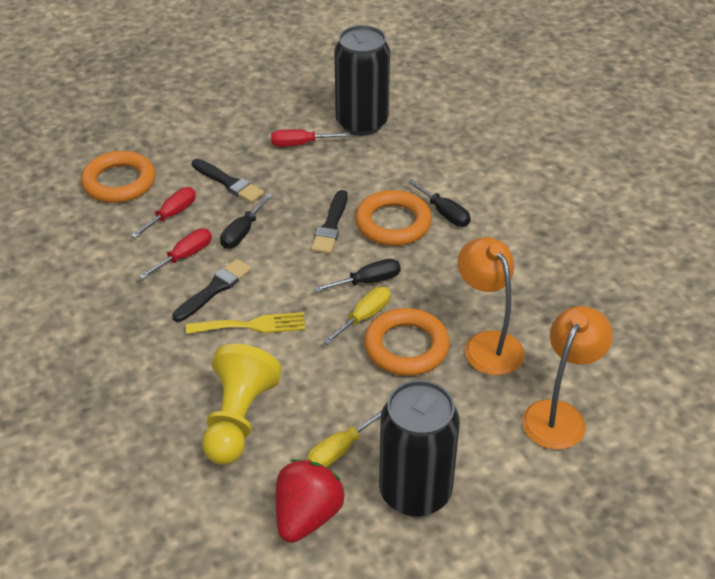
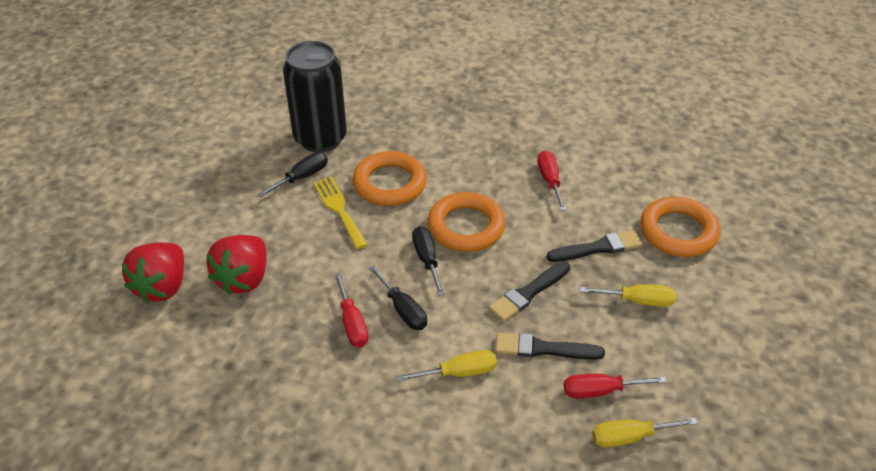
black can: 2 -> 1
orange lamp: 2 -> 0
red strawberry: 1 -> 2
yellow pawn: 1 -> 0
yellow screwdriver: 2 -> 3

